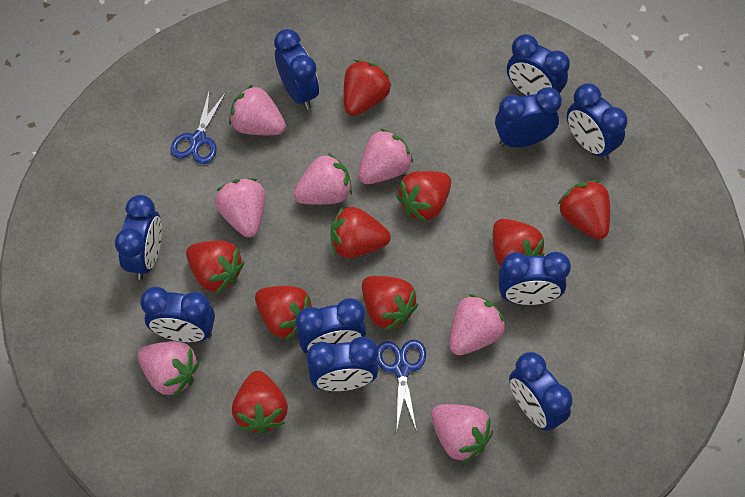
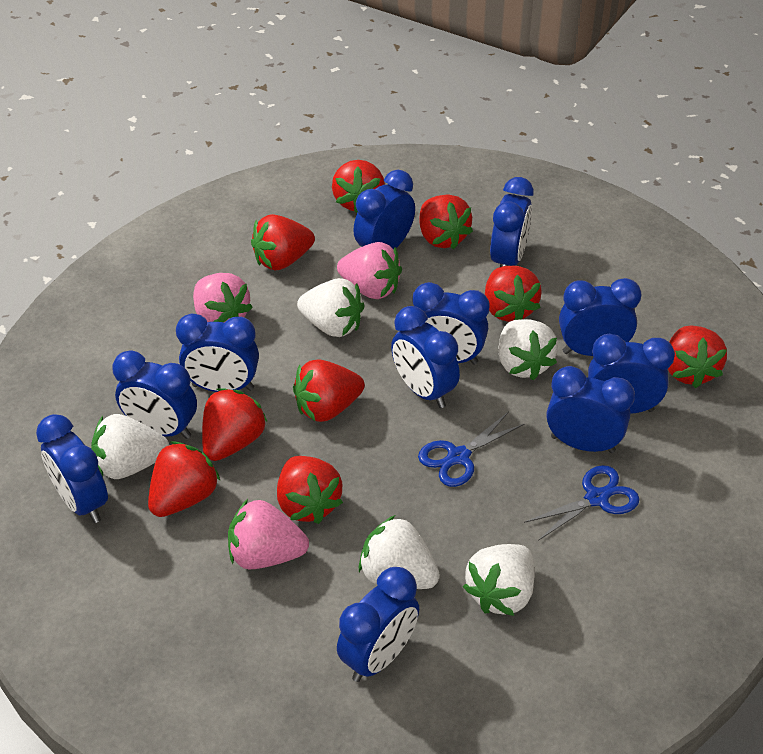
blue clock: 10 -> 11
pink strawberry: 7 -> 3
white strawberry: 0 -> 5

